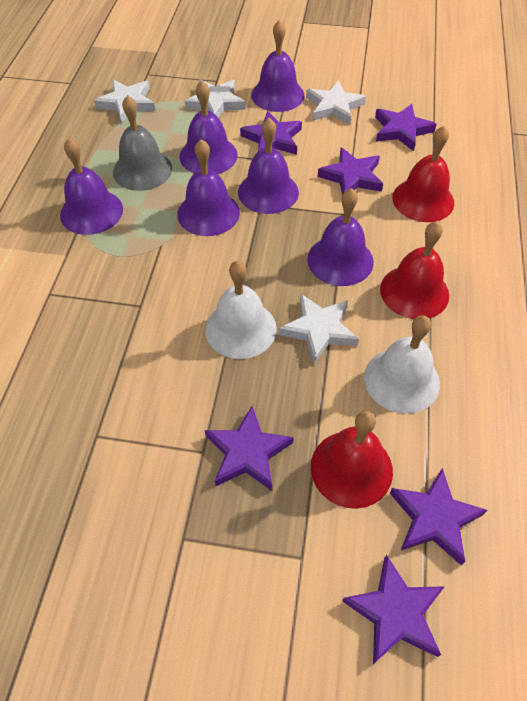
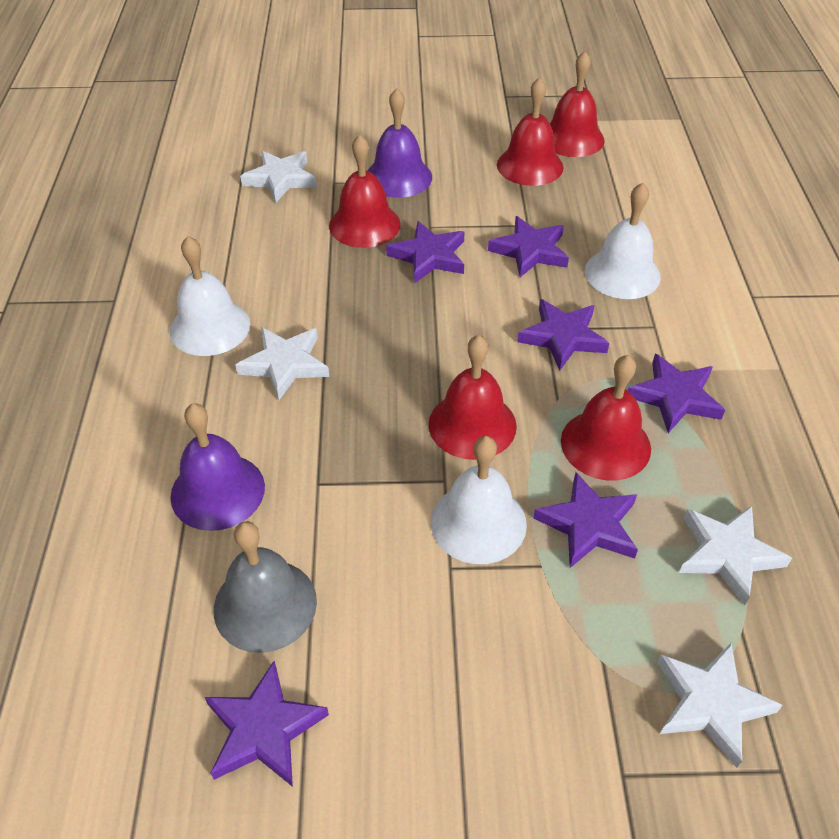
purple bell: 6 -> 2
red bell: 3 -> 5
white bell: 2 -> 3

